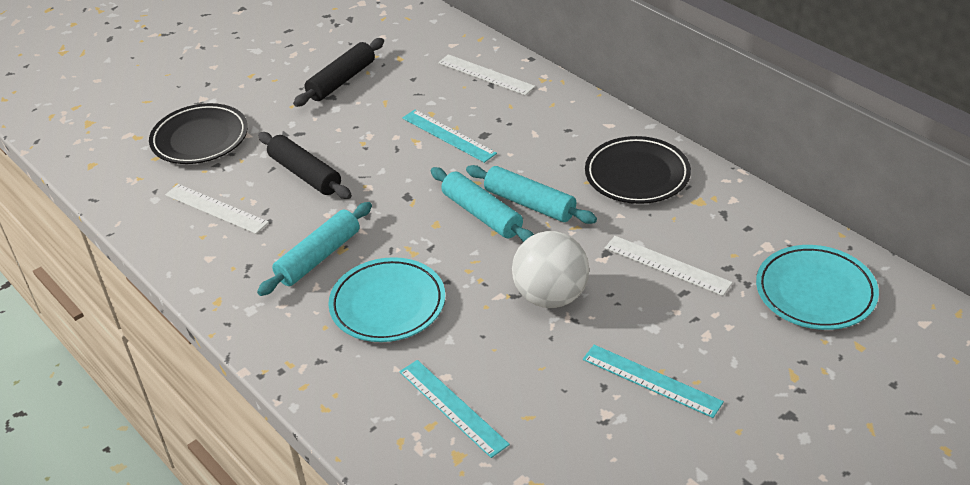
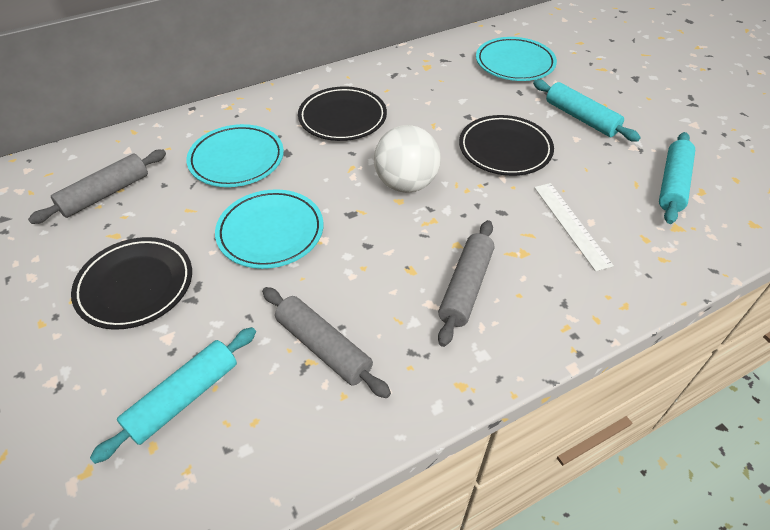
black plate: 2 -> 3
black rolling pin: 2 -> 0
grey rolling pin: 0 -> 3
turquoise plate: 2 -> 3
turquoise ruler: 3 -> 0
white ruler: 3 -> 1

